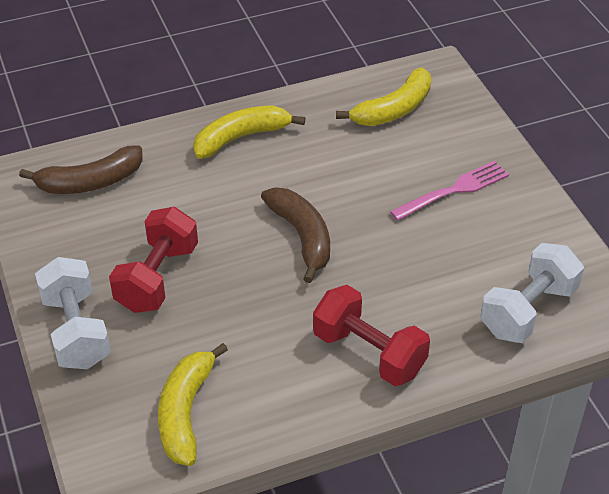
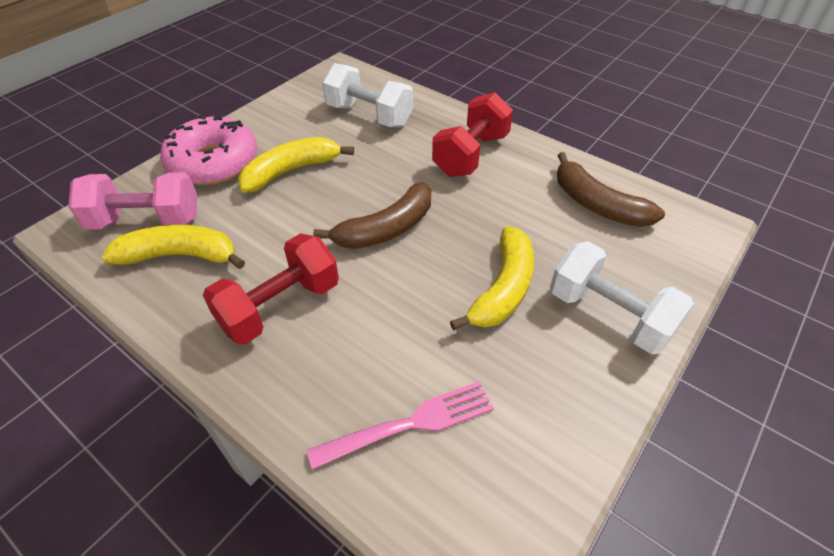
pink donut: 0 -> 1
pink dumbbell: 0 -> 1

